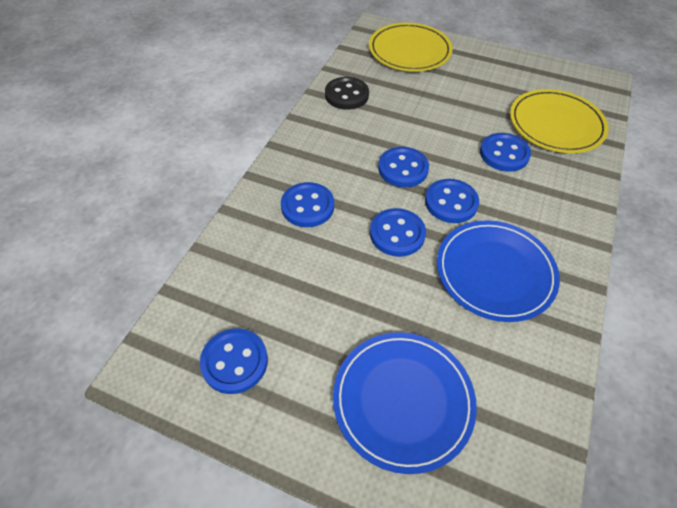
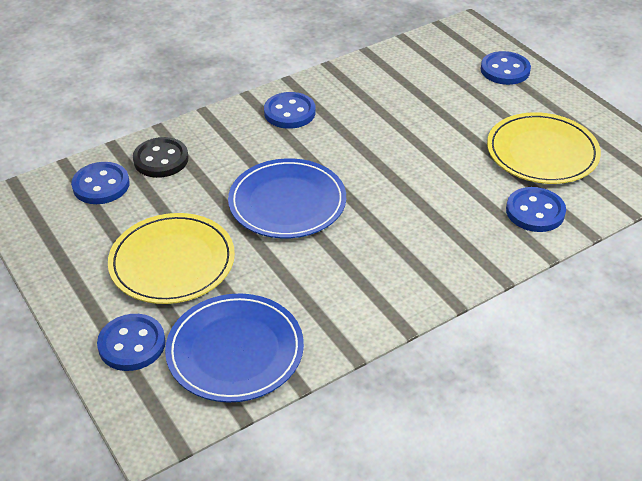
blue button: 6 -> 5

